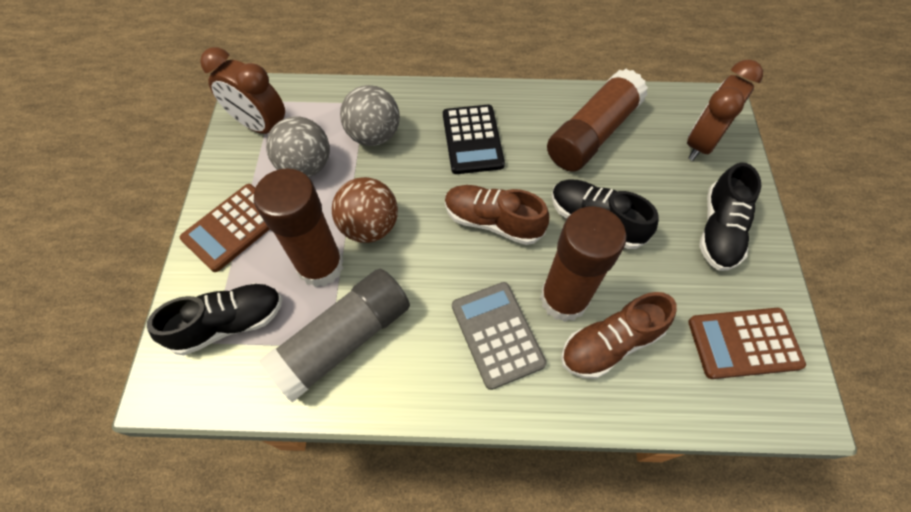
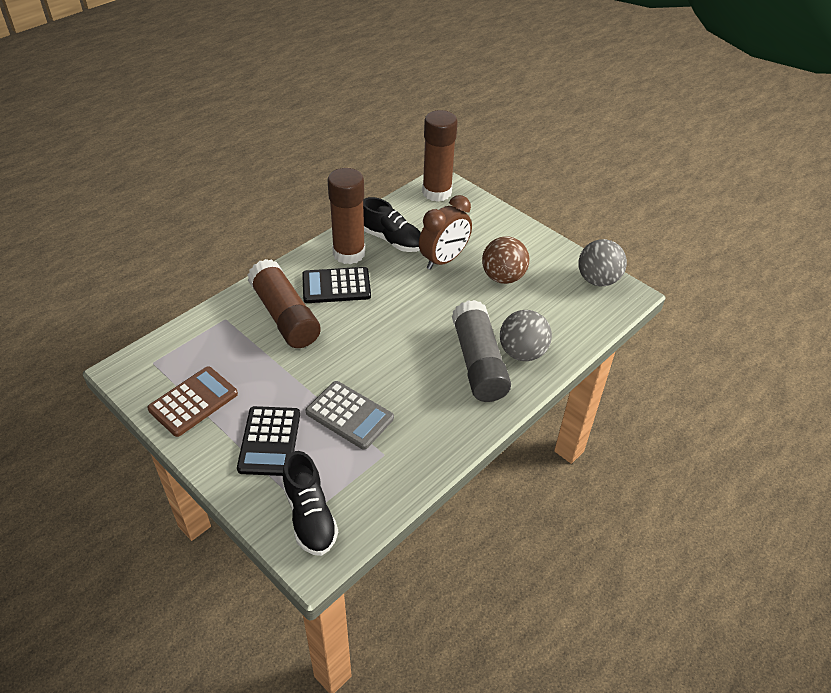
black calculator: 1 -> 2
black shoe: 3 -> 2
brown calculator: 2 -> 1
brown clock: 2 -> 1
brown shoe: 2 -> 0

